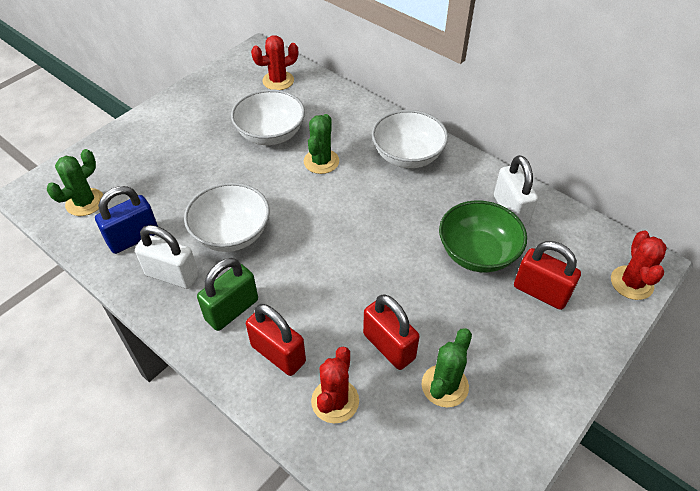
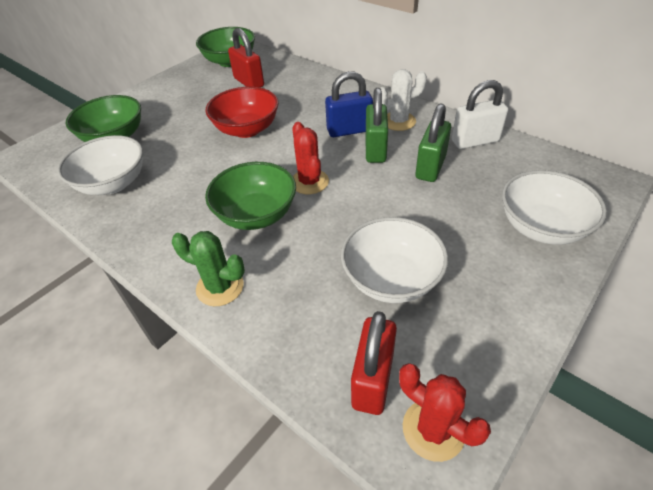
green bowl: 1 -> 3
green cactus: 3 -> 1
green padlock: 1 -> 2
red bowl: 0 -> 1
red cactus: 3 -> 2
red padlock: 3 -> 2
white cactus: 0 -> 1
white padlock: 2 -> 1

